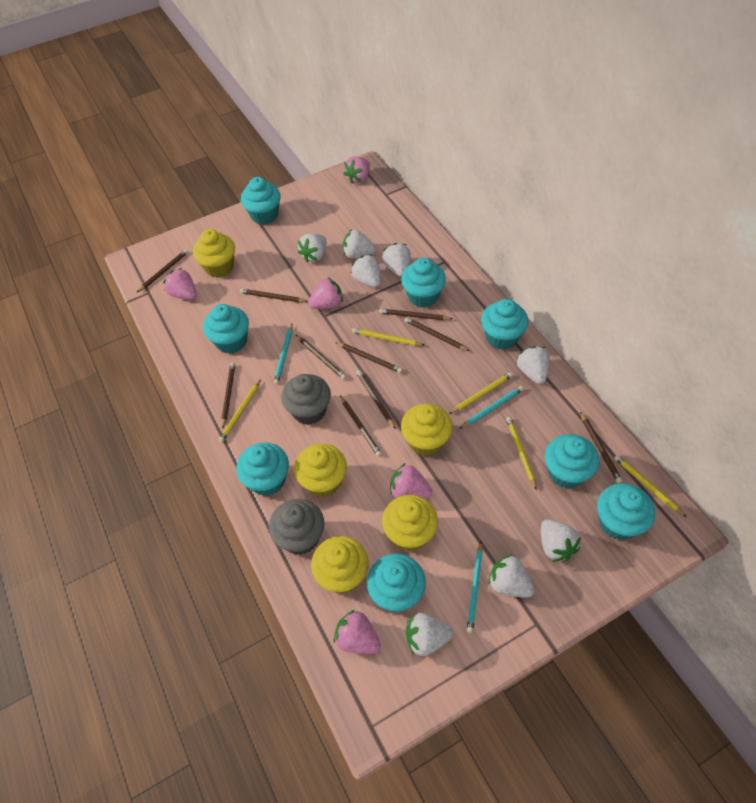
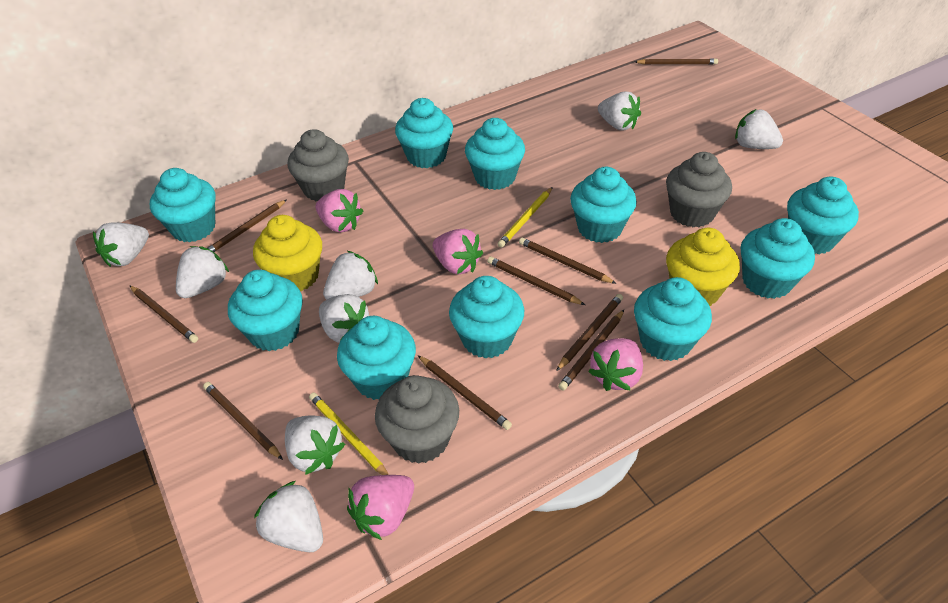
brown pencil: 10 -> 9
grey cupcake: 2 -> 3
pink strawberry: 5 -> 4
turquoise cupcake: 8 -> 10
turquoise pencil: 3 -> 0
yellow cupcake: 5 -> 2
yellow pencil: 5 -> 2

